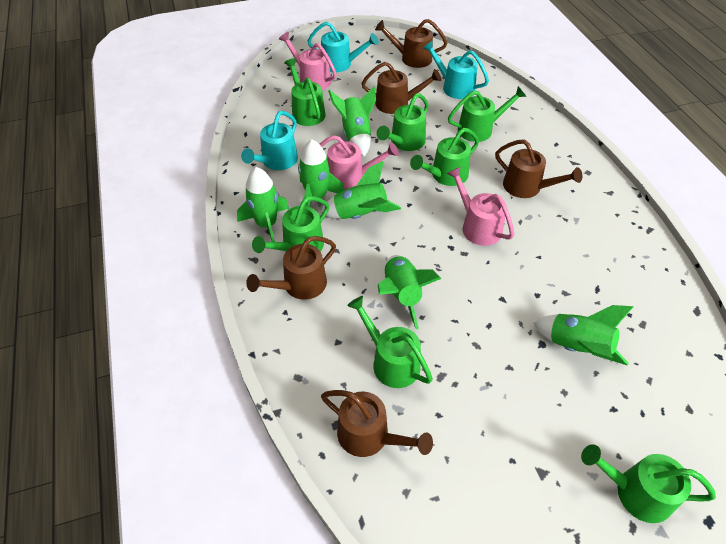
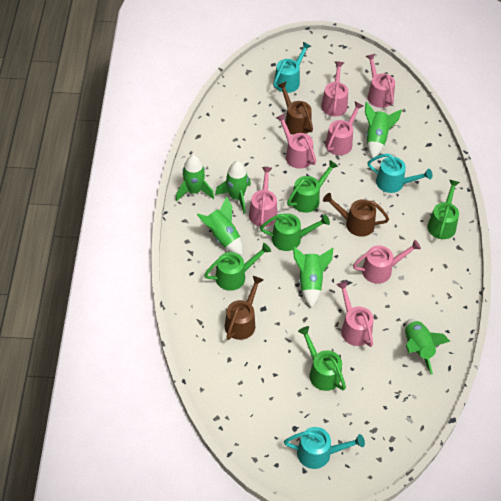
brown watering can: 5 -> 3
green watering can: 7 -> 5
pink watering can: 3 -> 7

